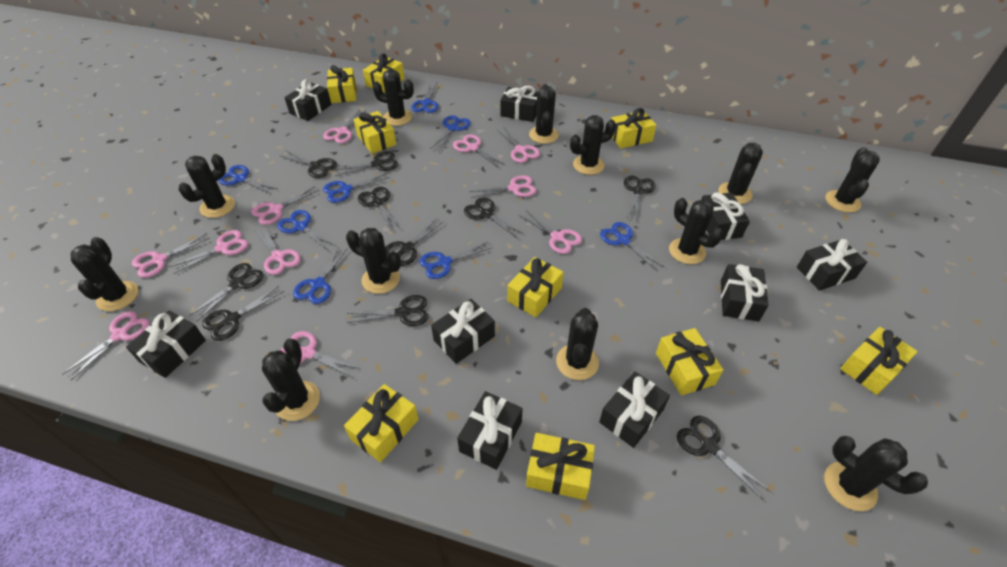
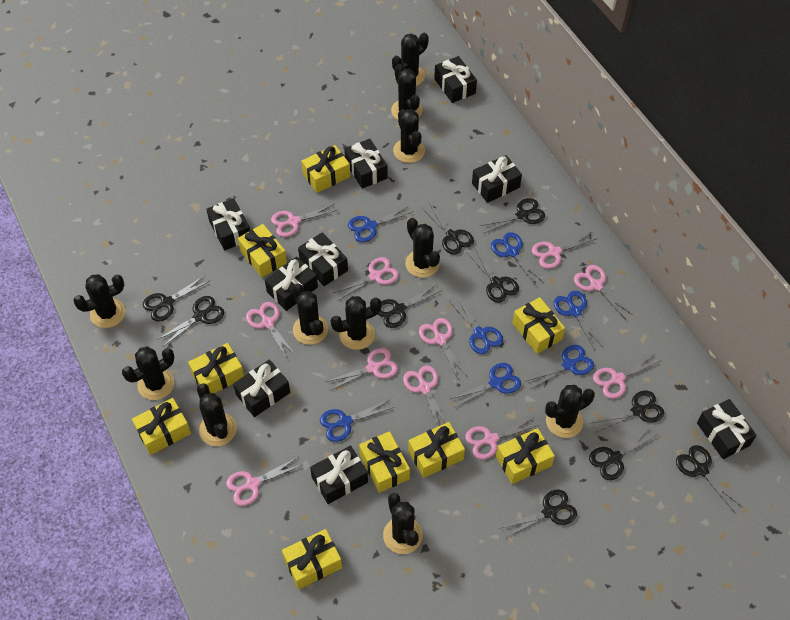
black cactus: 12 -> 11
blue scissors: 8 -> 7

